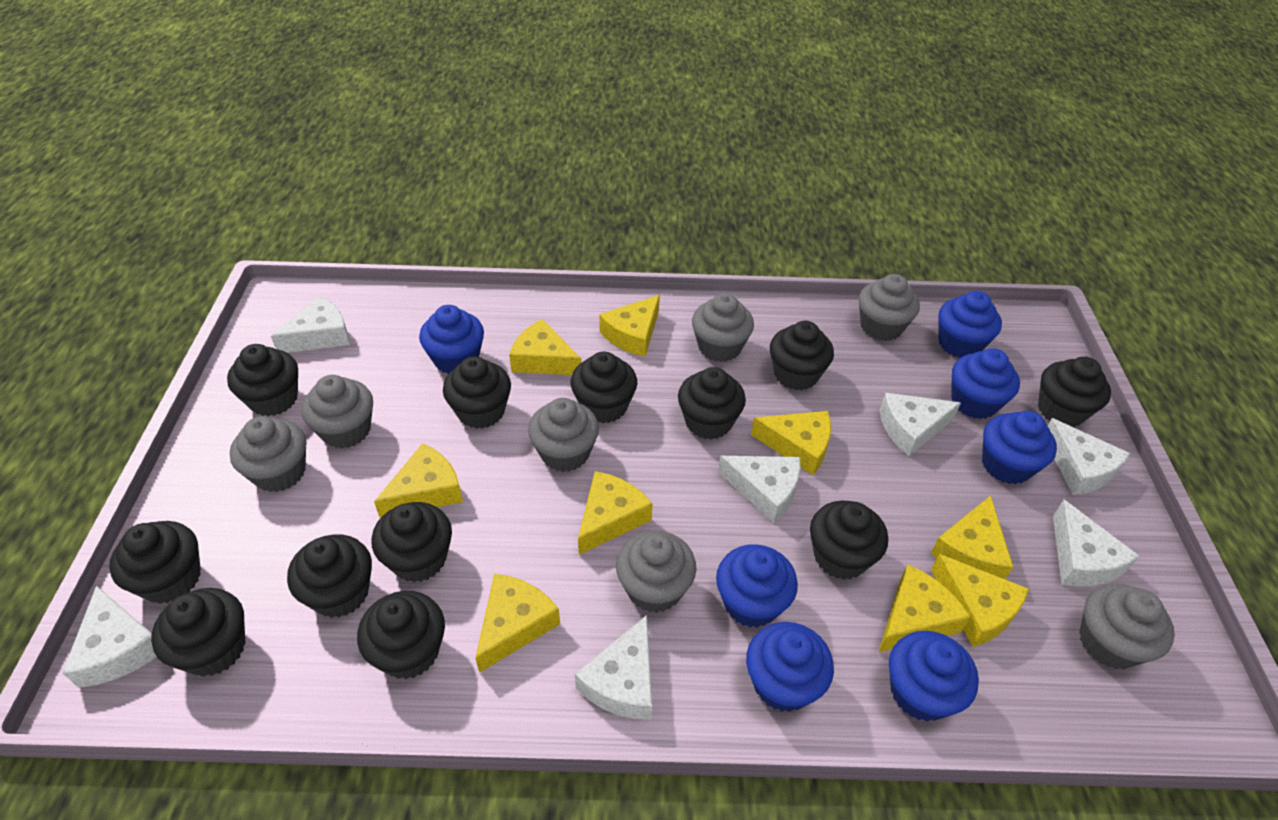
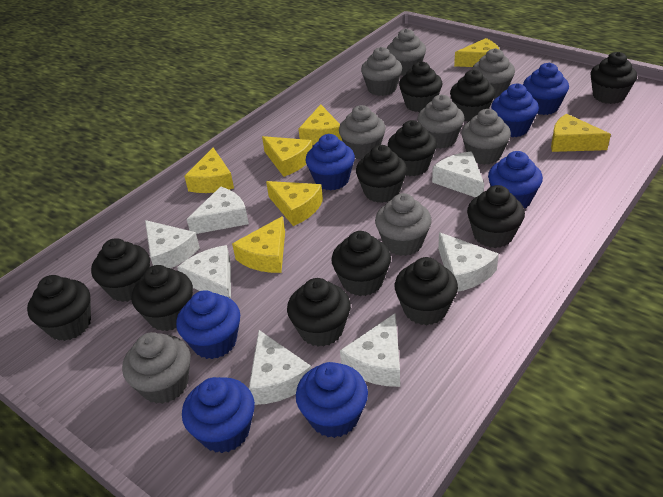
grey cupcake: 7 -> 8
yellow cheese: 9 -> 7

